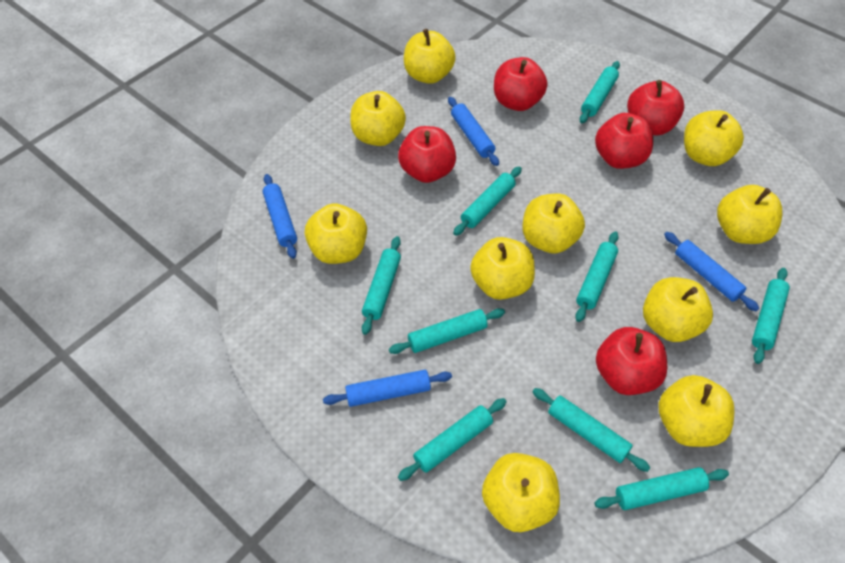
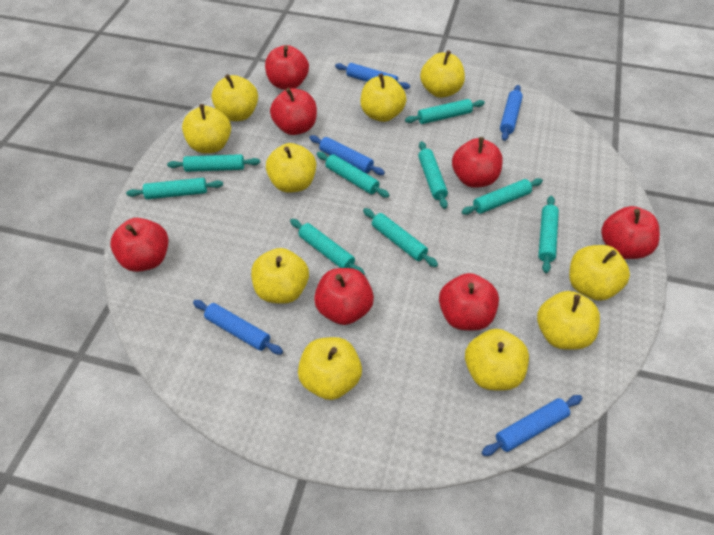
blue rolling pin: 4 -> 5
red apple: 5 -> 7

